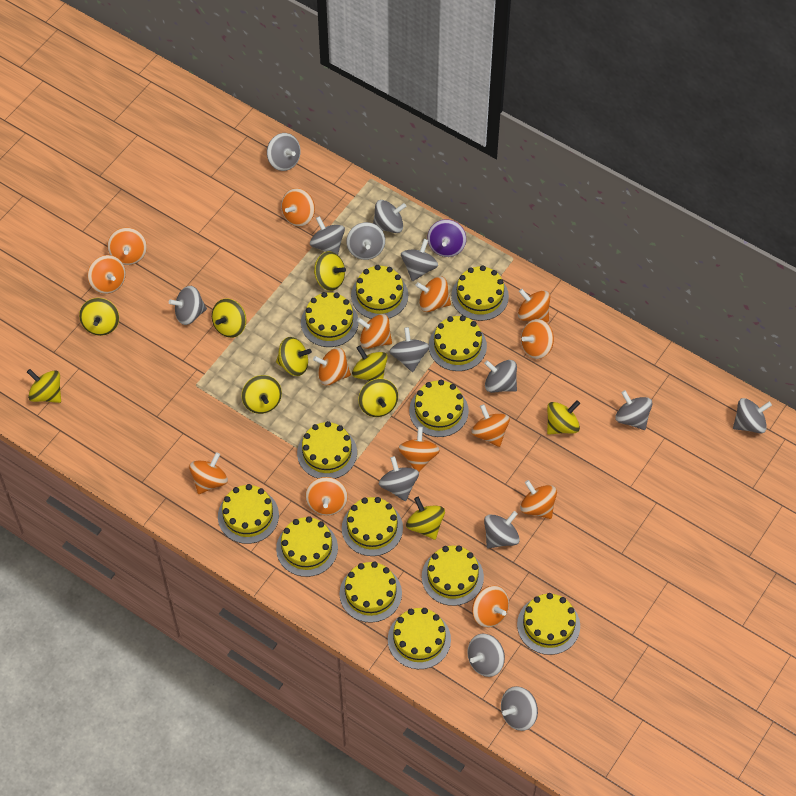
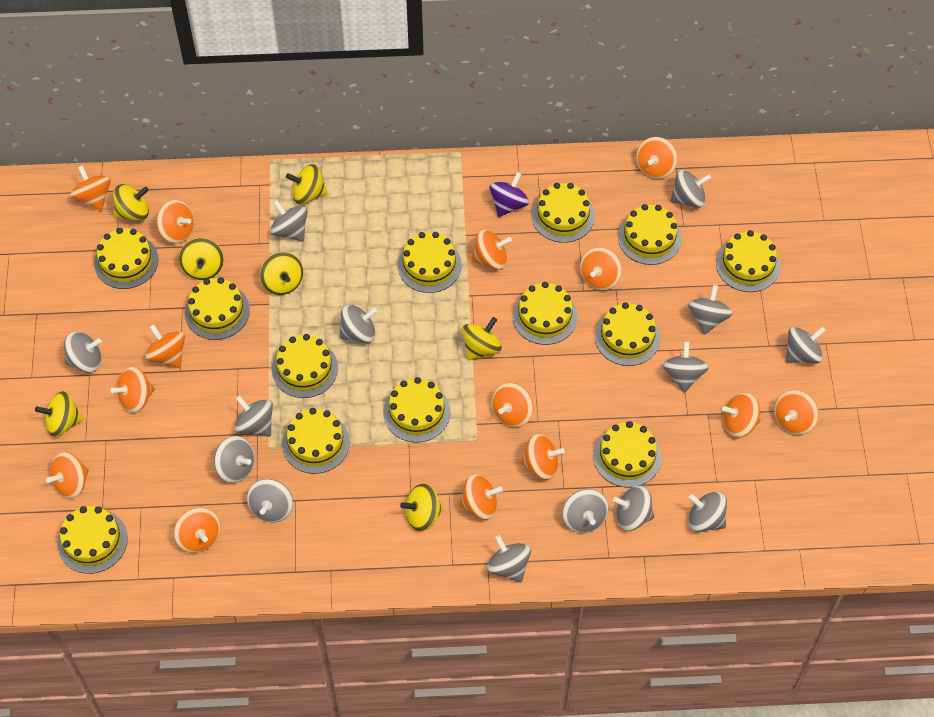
yellow spinning top: 10 -> 7

